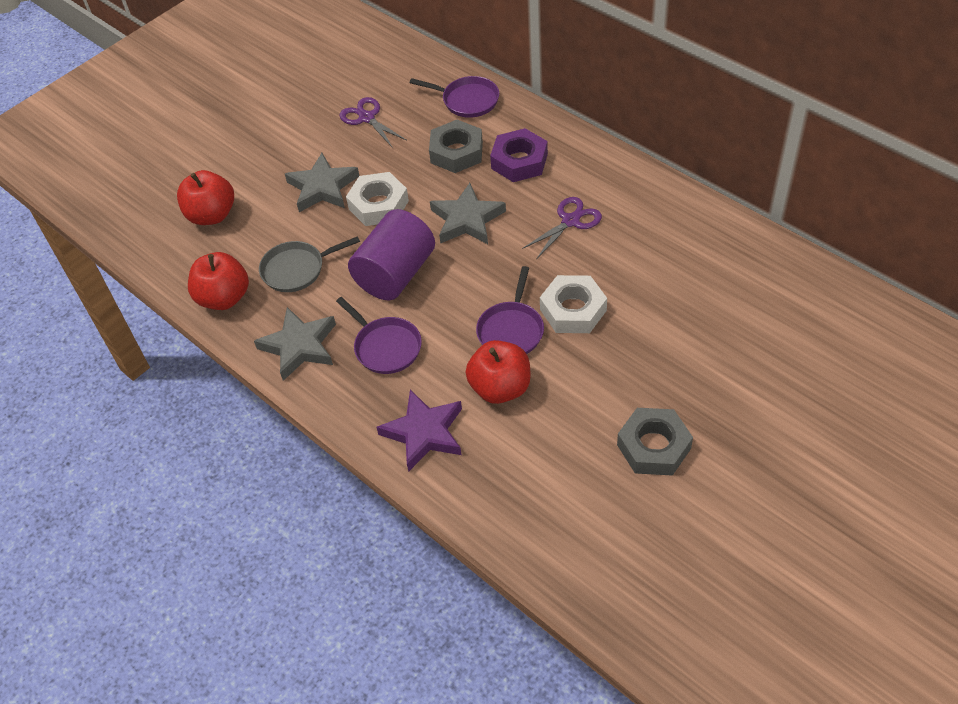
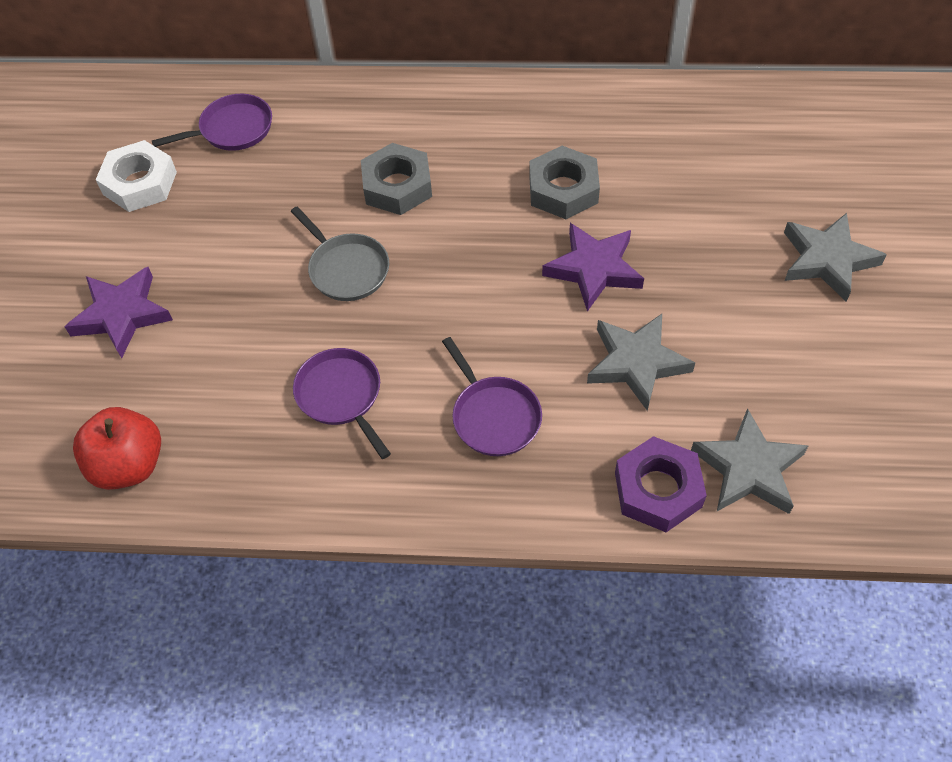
purple cylinder: 1 -> 0
purple scissors: 2 -> 0
purple star: 1 -> 2
red apple: 3 -> 1
white nut: 2 -> 1

